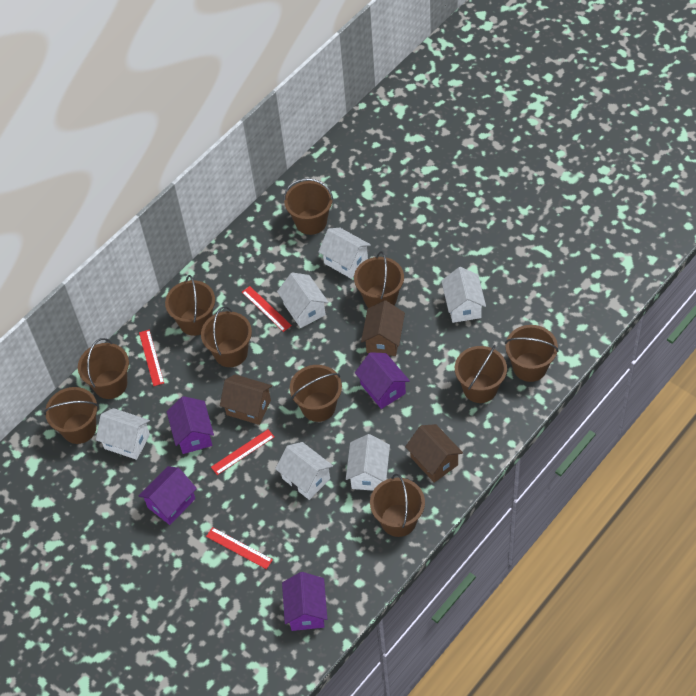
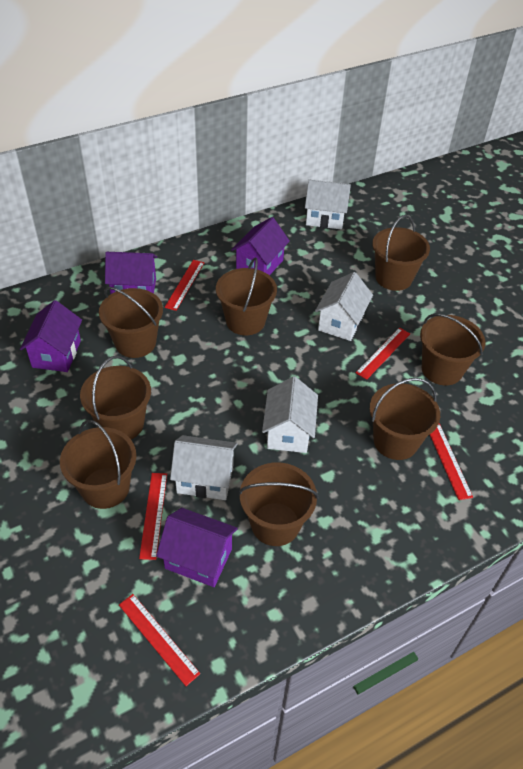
brown bucket: 10 -> 8
brown house: 3 -> 0
red ruler: 4 -> 5
white house: 6 -> 4

